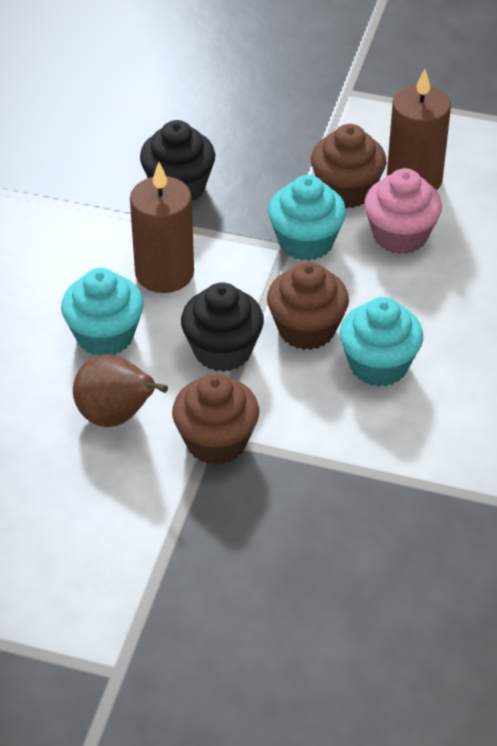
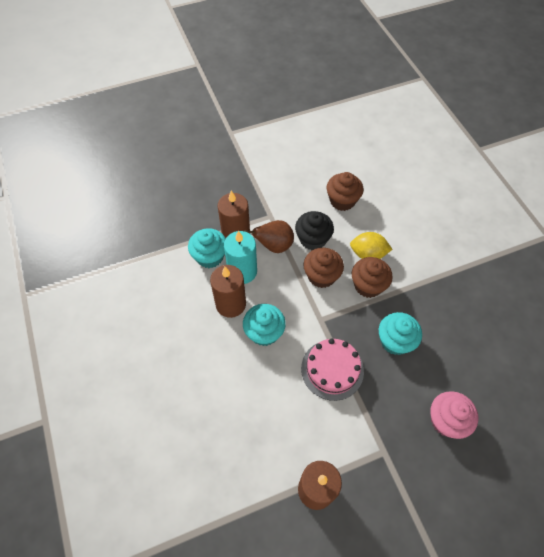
black cupcake: 2 -> 1
brown candle: 2 -> 3
pink cake: 0 -> 1
turquoise candle: 0 -> 1
yellow lemon: 0 -> 1

